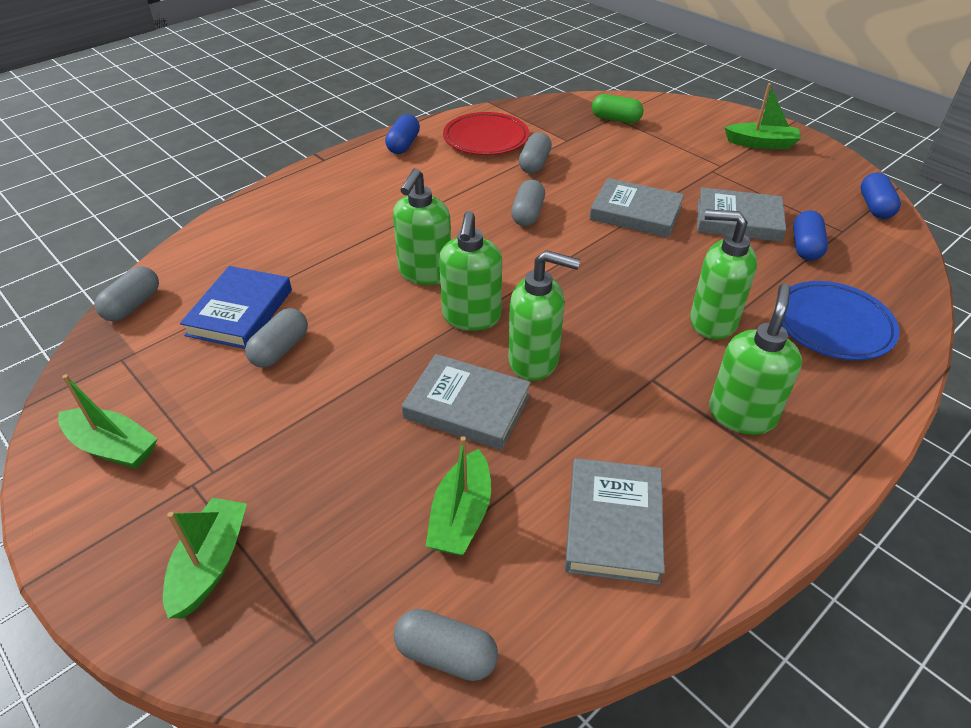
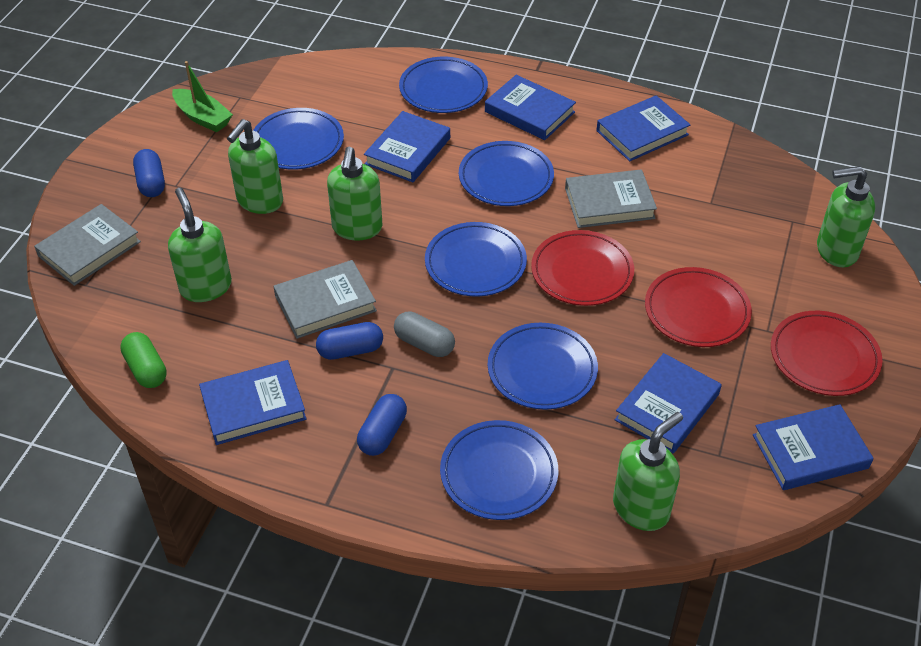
blue book: 1 -> 6
blue plate: 1 -> 6
green boat: 4 -> 1
grey book: 4 -> 3
grey capsule: 5 -> 1
red plate: 1 -> 3

